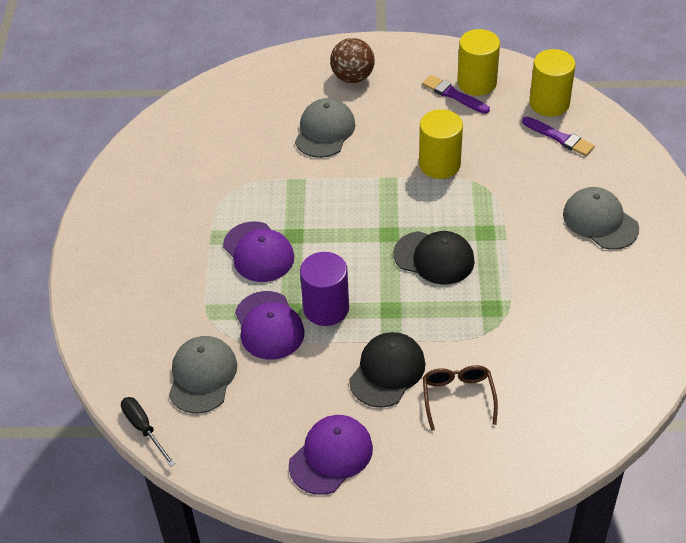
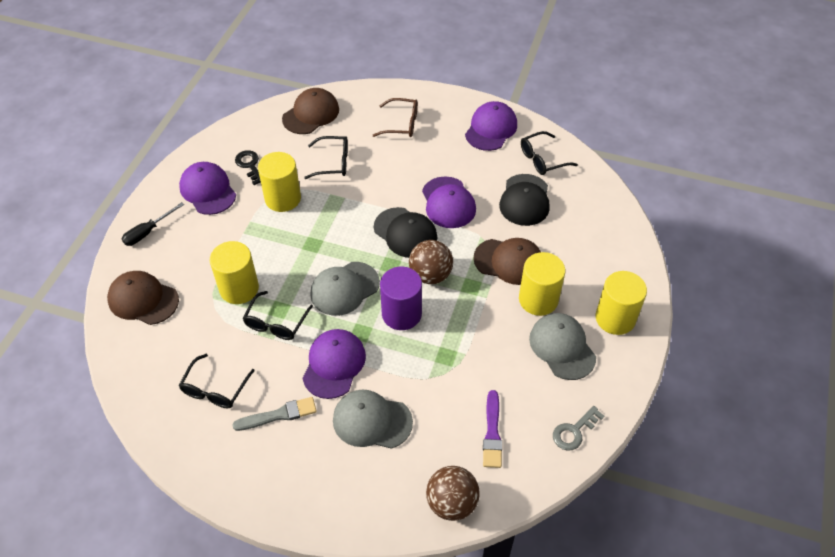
black glasses: 0 -> 4
black key: 0 -> 1
brown ball: 1 -> 2
brown cap: 0 -> 3
grey brush: 0 -> 1
grey key: 0 -> 1
purple brush: 2 -> 1
purple cap: 3 -> 4
yellow cylinder: 3 -> 4

